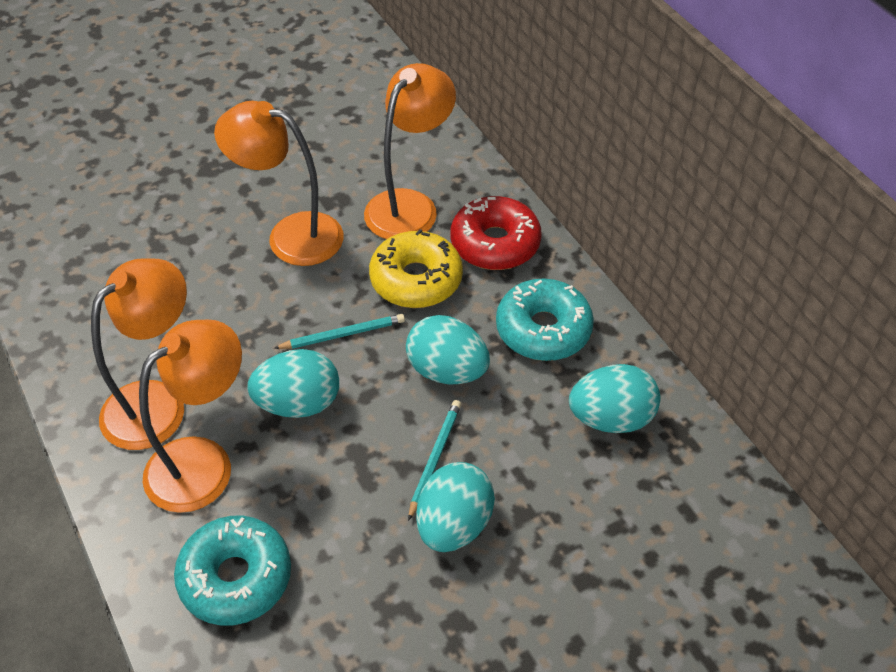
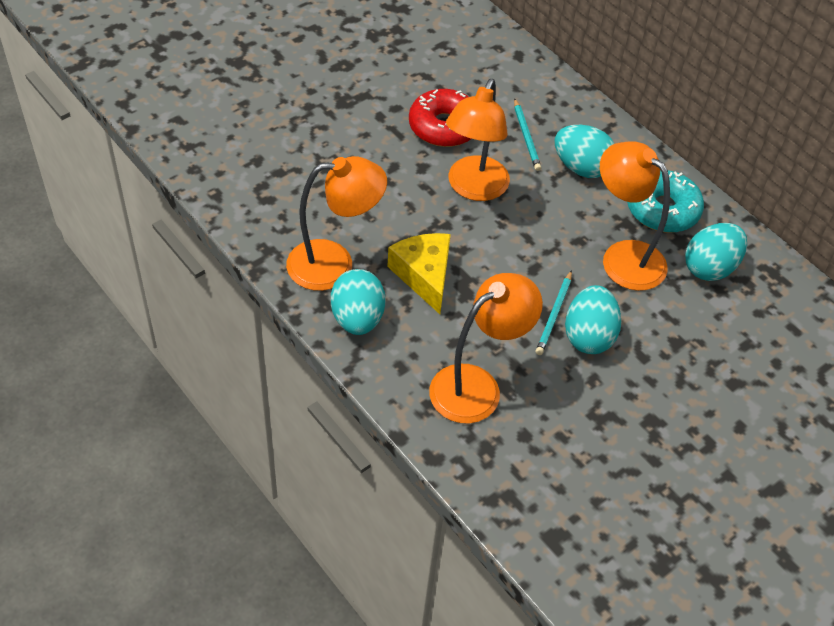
turquoise donut: 2 -> 1
yellow cheese: 0 -> 1
yellow donut: 1 -> 0

